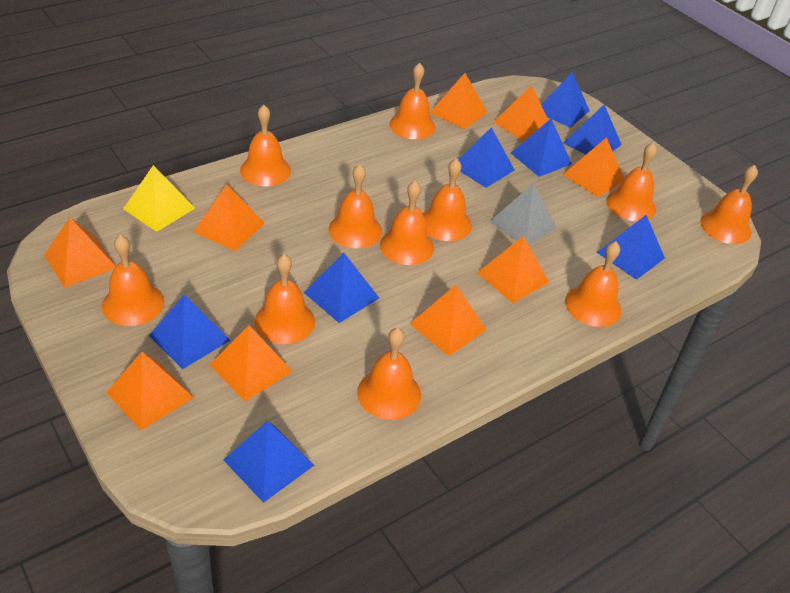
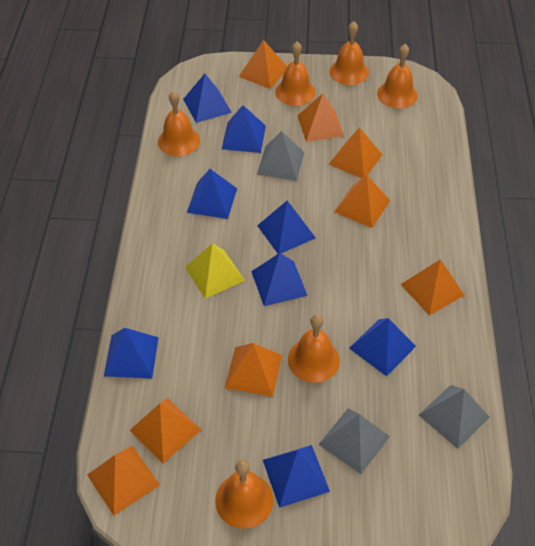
grey pyramid: 1 -> 3
orange bell: 11 -> 6
orange pyramid: 9 -> 8

